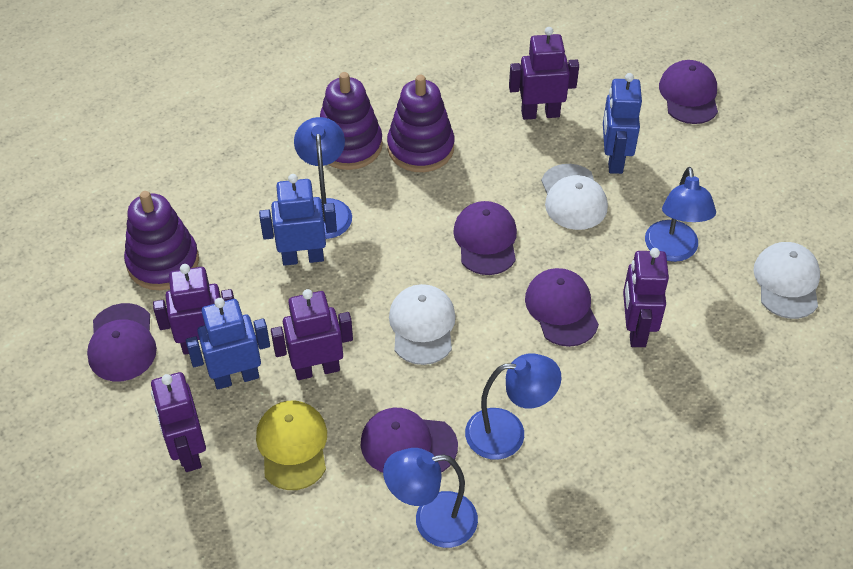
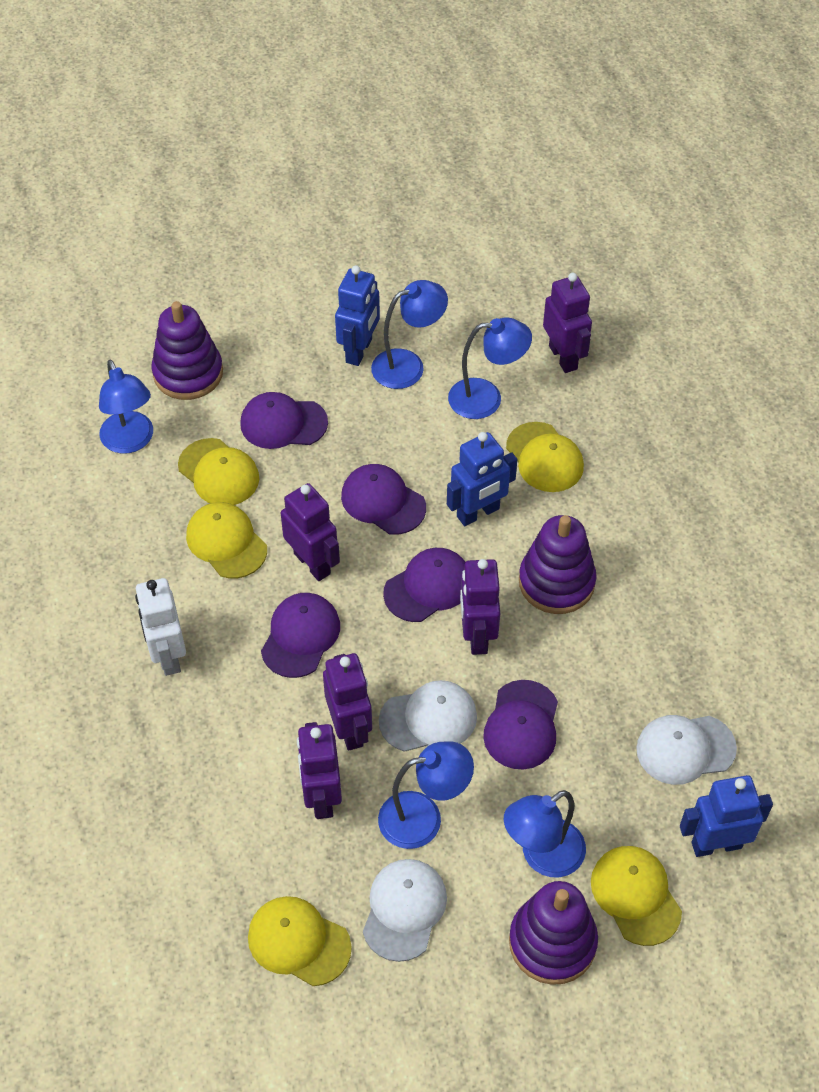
blue lamp: 4 -> 5
white robot: 0 -> 1
yellow cap: 1 -> 5

